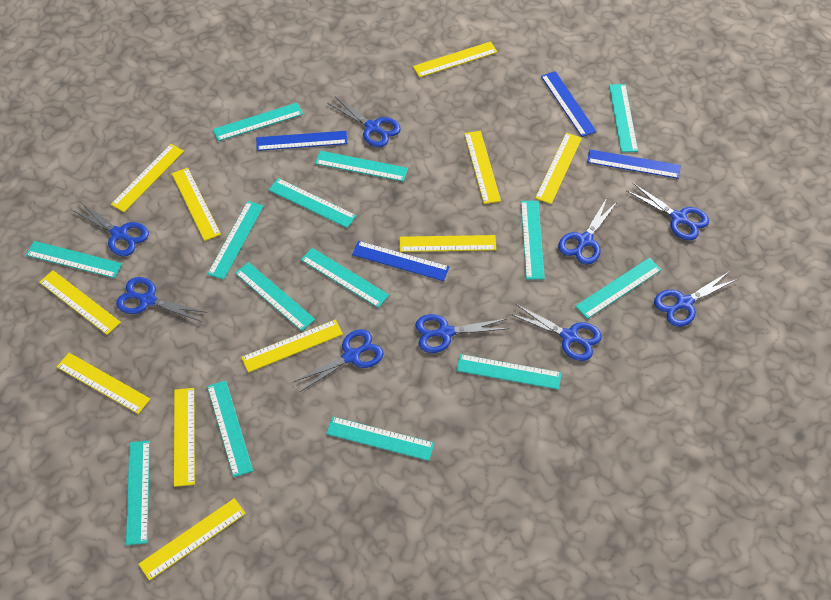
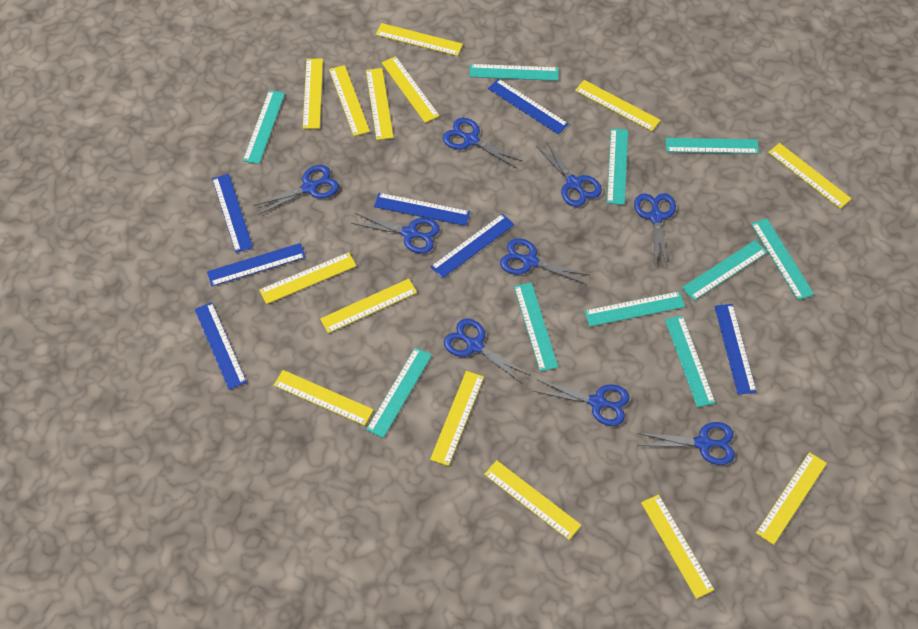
blue ruler: 4 -> 7
turquoise ruler: 14 -> 10
yellow ruler: 11 -> 14

